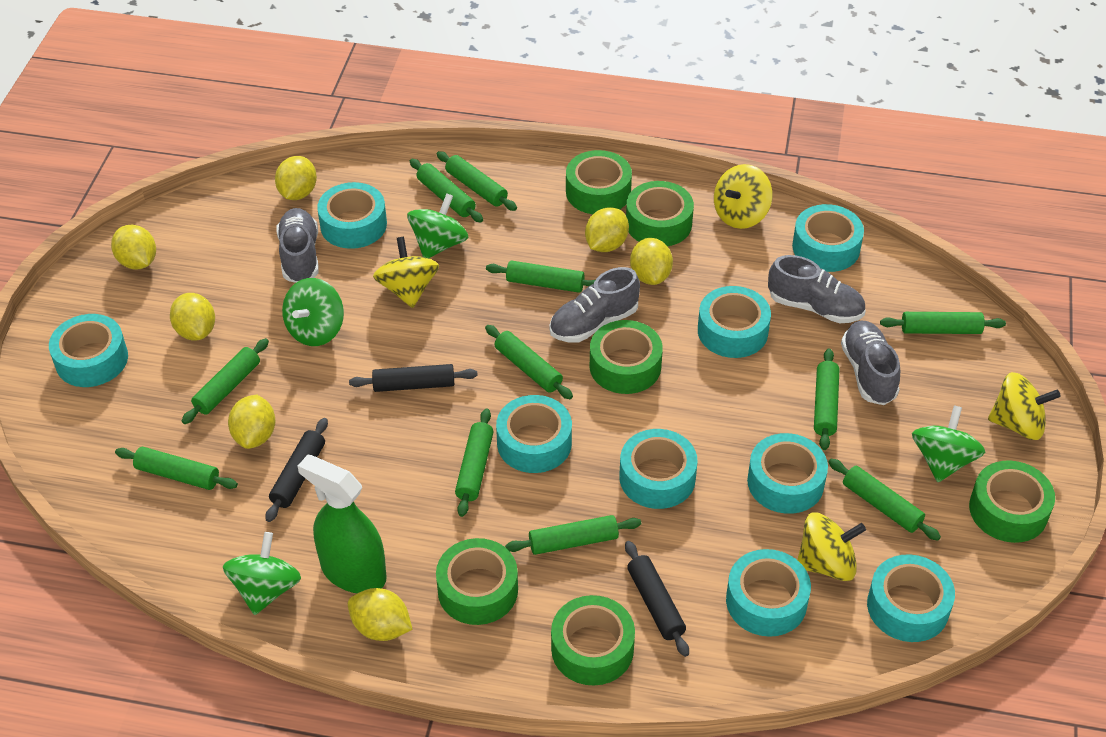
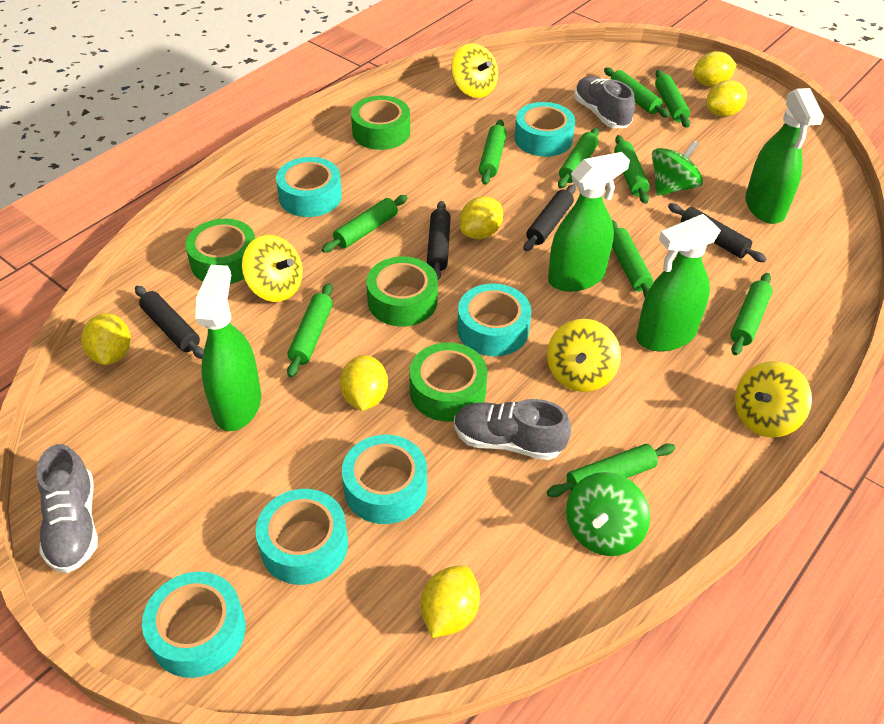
black rolling pin: 3 -> 4
green rolling pin: 11 -> 10
green spinning top: 4 -> 2
green spray bottle: 1 -> 4
green tape: 6 -> 4
grey shoe: 4 -> 3
turquoise tape: 9 -> 6
yellow lemon: 7 -> 6

